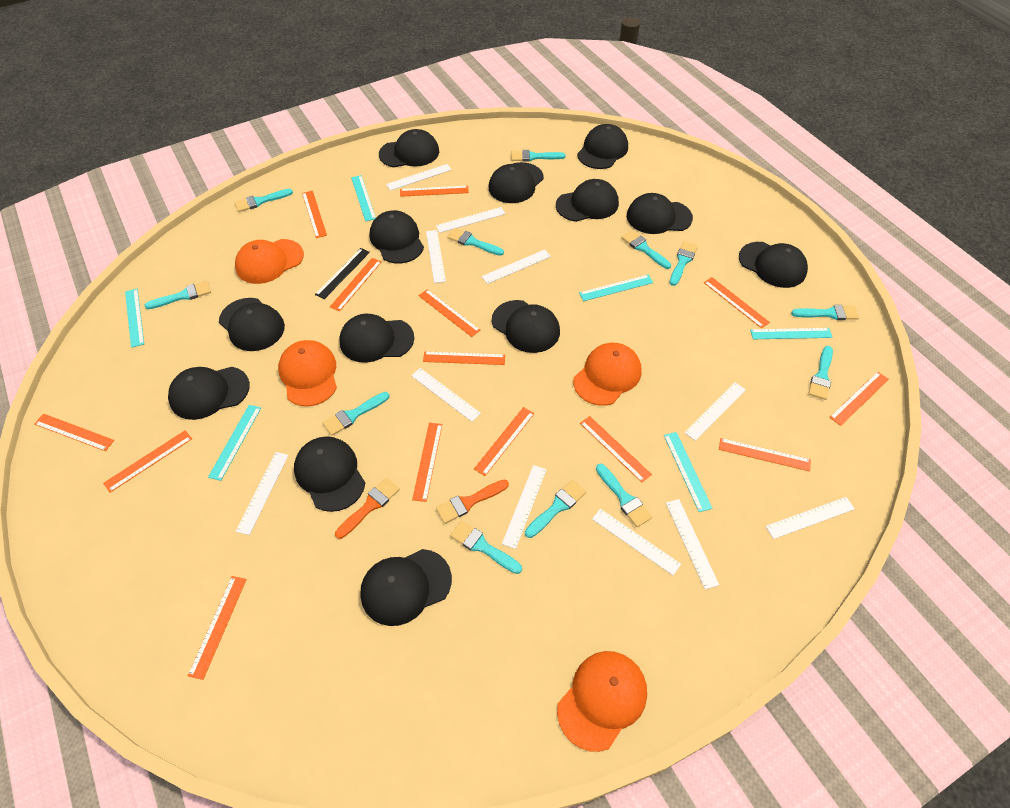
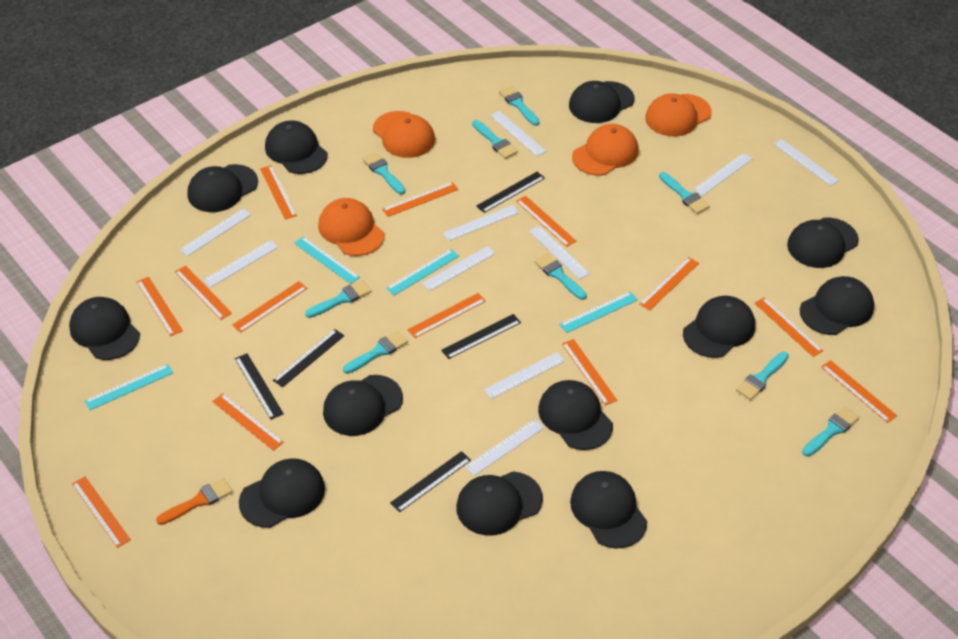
black cap: 13 -> 12
black ruler: 1 -> 5
orange brush: 2 -> 1
orange ruler: 14 -> 13
turquoise brush: 12 -> 9
turquoise ruler: 6 -> 4
white ruler: 11 -> 10

